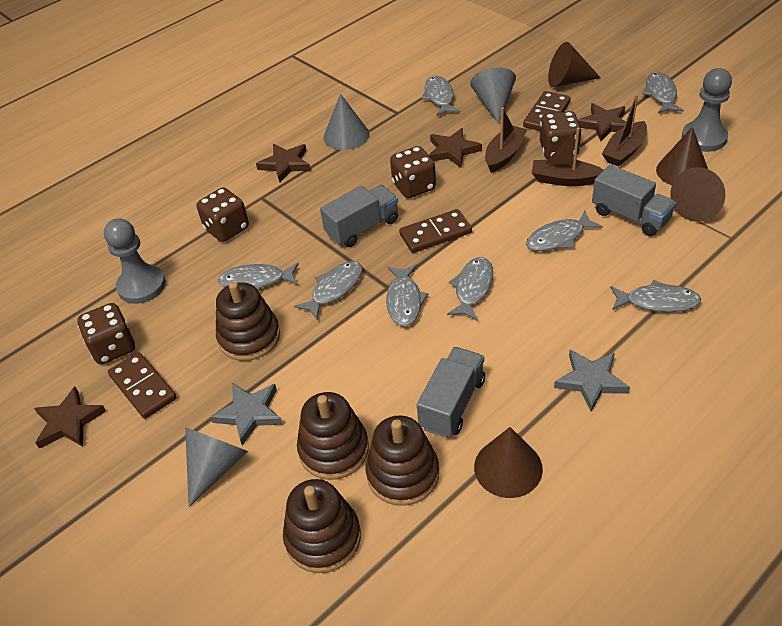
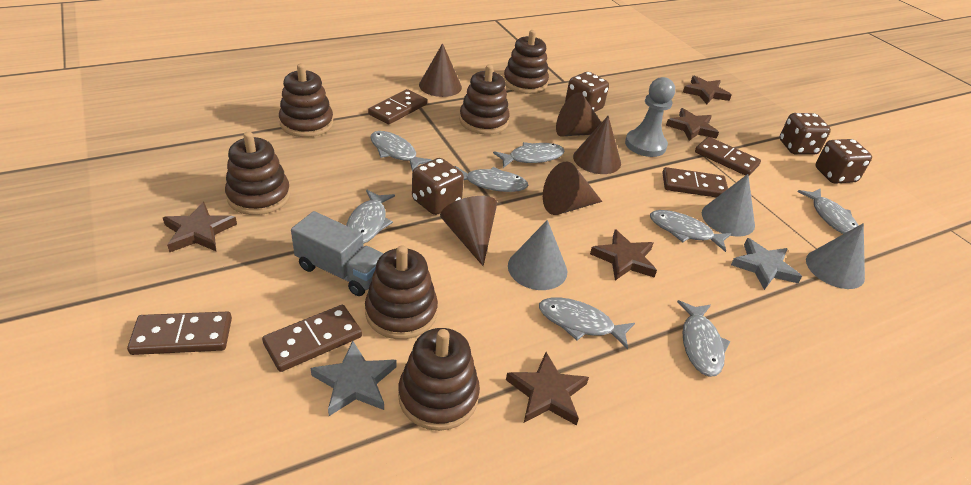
brown boat: 3 -> 0
brown cone: 4 -> 5
brown domino: 3 -> 5
brown stacking toy: 4 -> 6
brown star: 4 -> 5
grey pawn: 2 -> 1
grey truck: 3 -> 1

